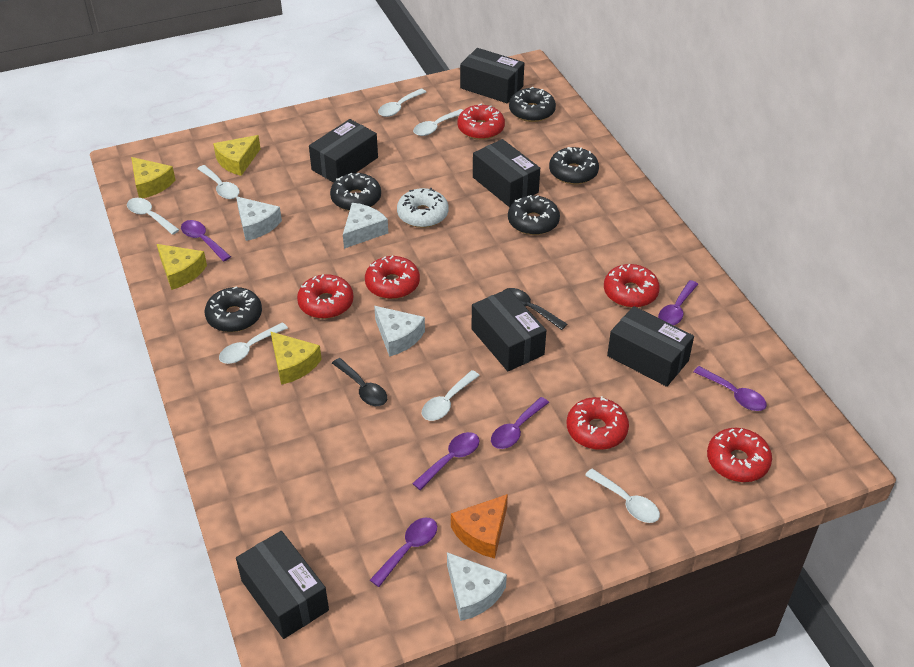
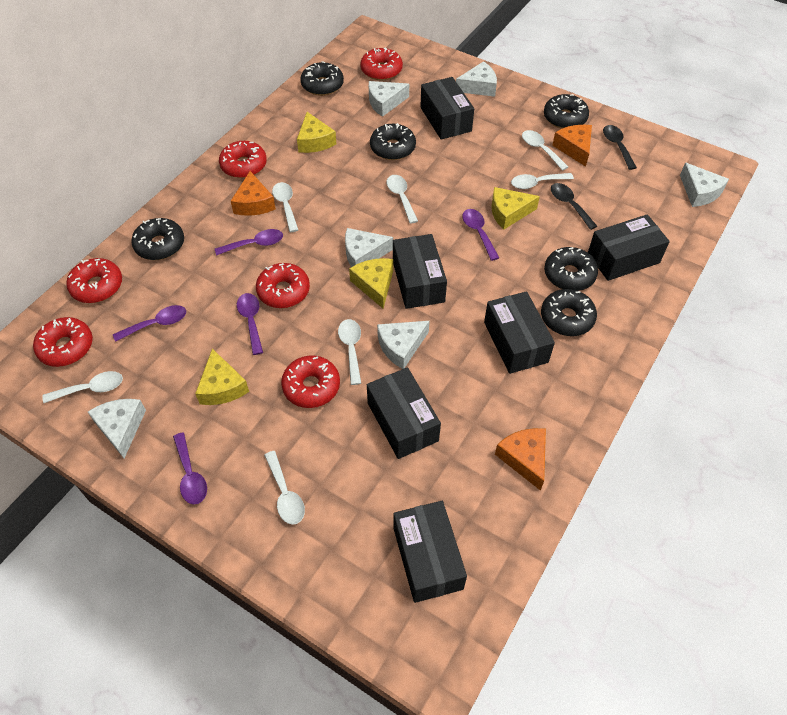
black donut: 5 -> 6
orange cheese: 1 -> 3
purple spoon: 6 -> 5
white cheese: 4 -> 6
white donut: 1 -> 0

